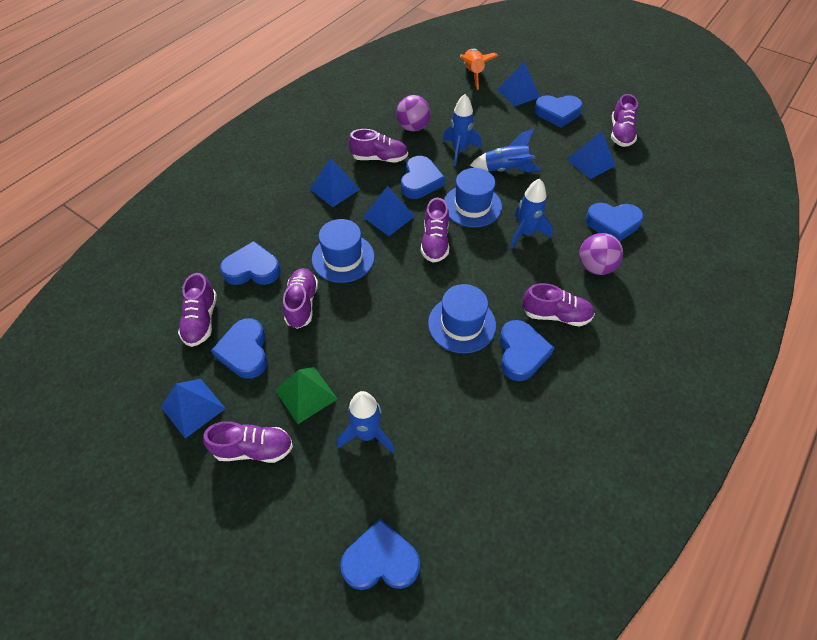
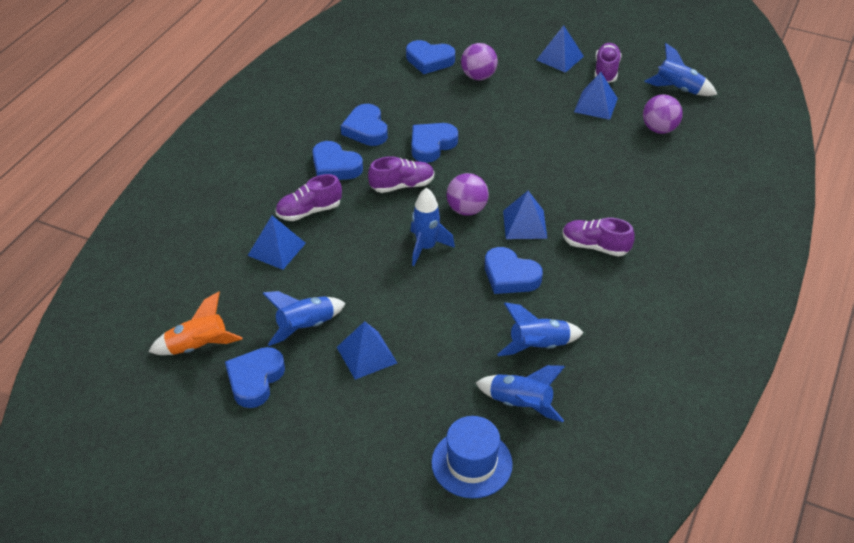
blue hat: 3 -> 1
blue heart: 7 -> 6
blue rocket: 4 -> 5
green pyramid: 1 -> 0
purple ball: 2 -> 3
purple shoe: 7 -> 4

